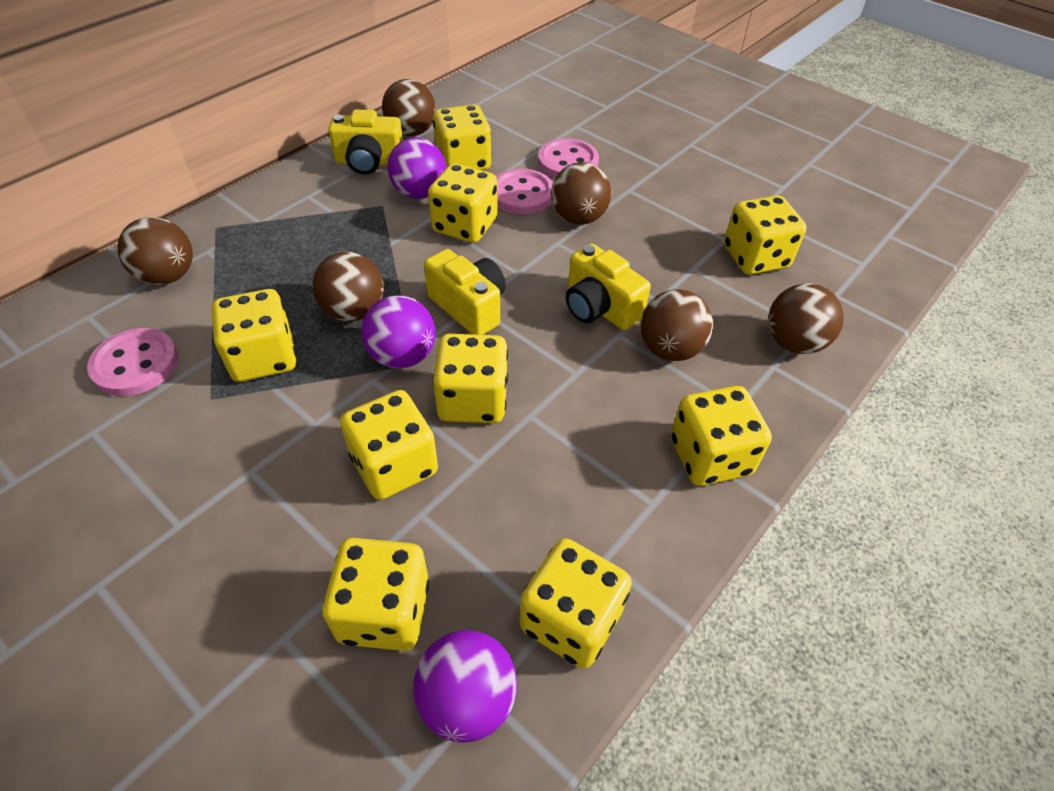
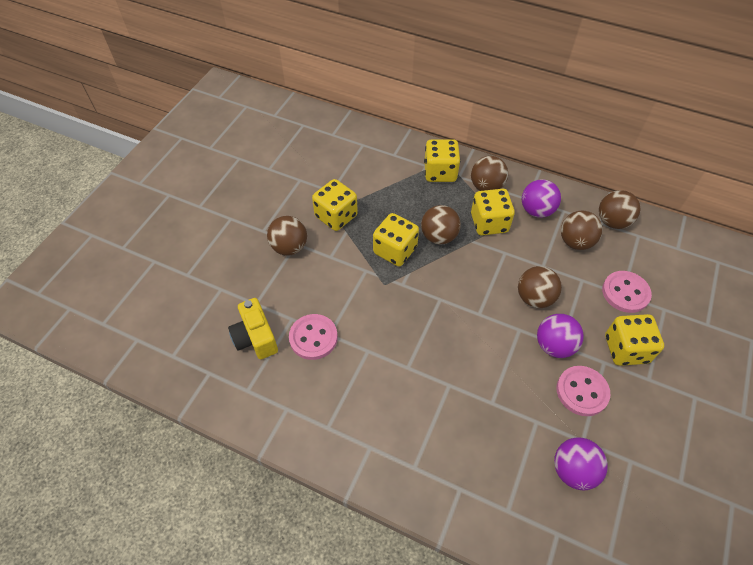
yellow camera: 3 -> 1
yellow dice: 9 -> 5

